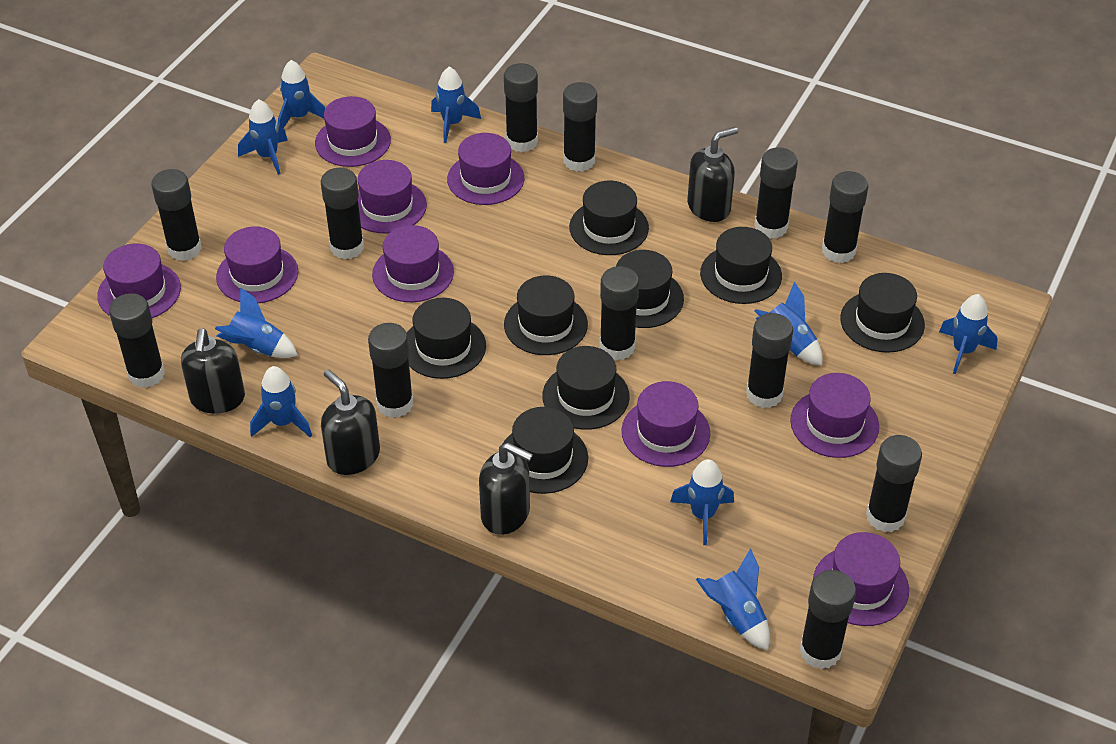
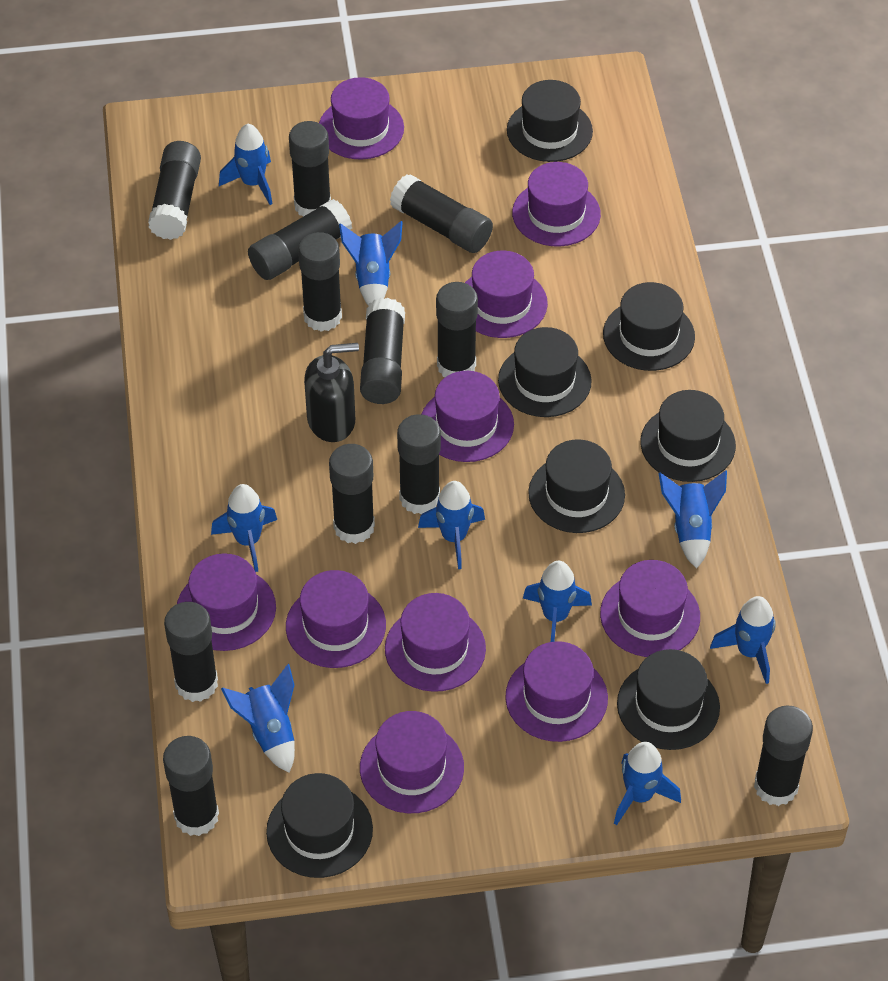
black hat: 8 -> 7
black soap dispenser: 4 -> 1
purple hat: 9 -> 10

